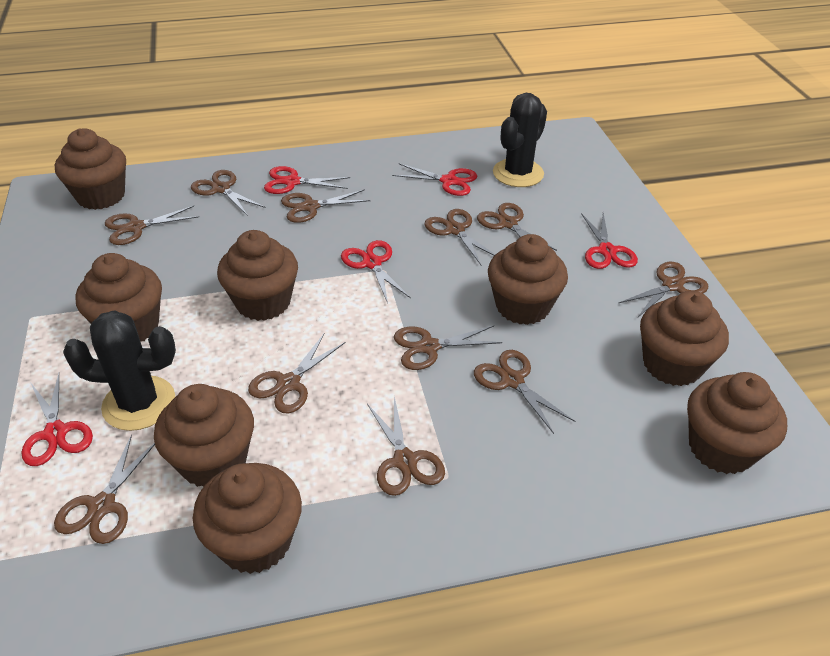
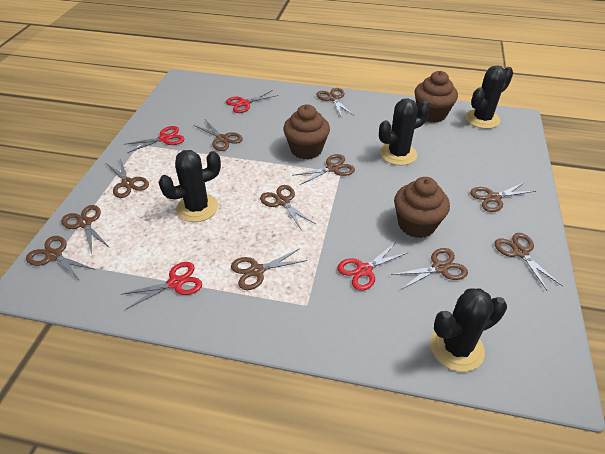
black cactus: 2 -> 4
brown cupcake: 8 -> 3
red scissors: 5 -> 4

